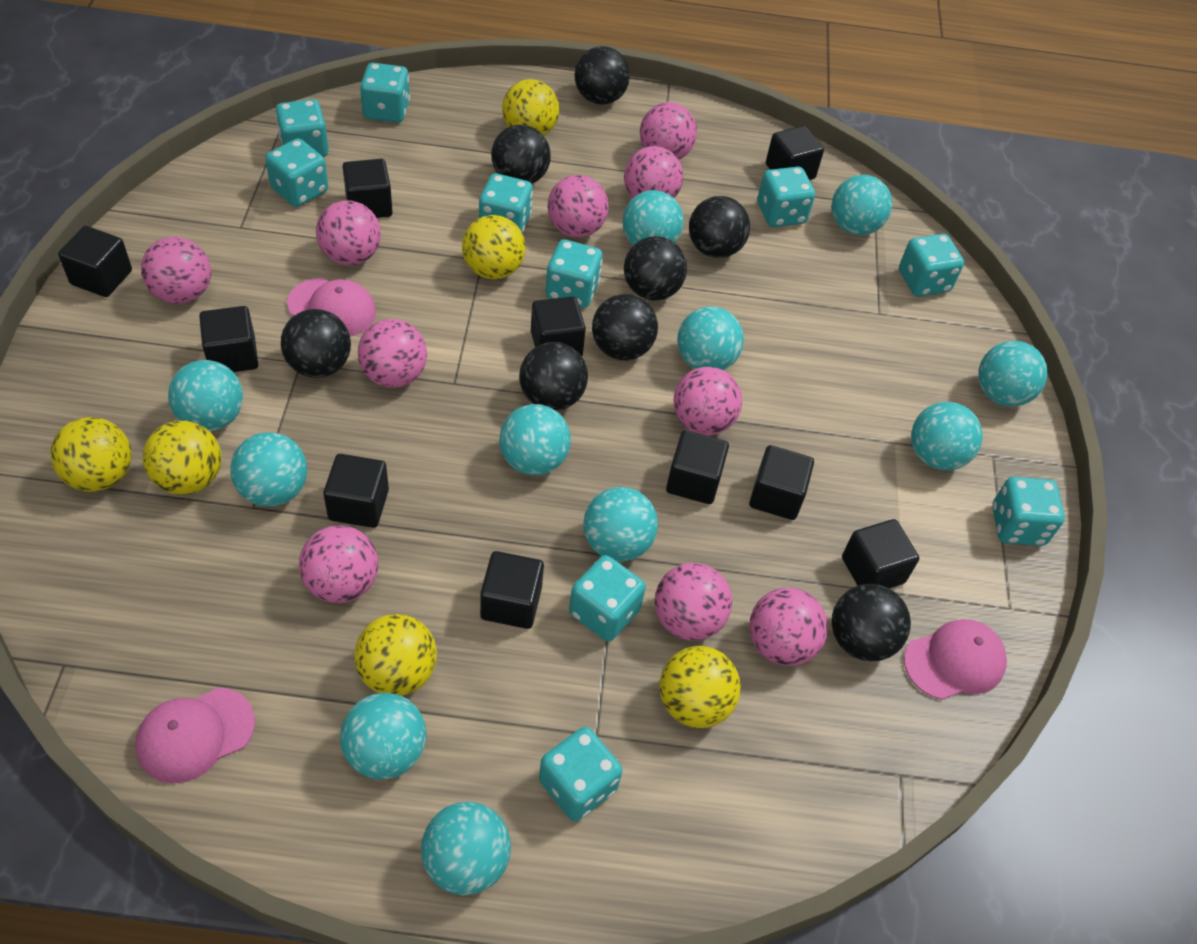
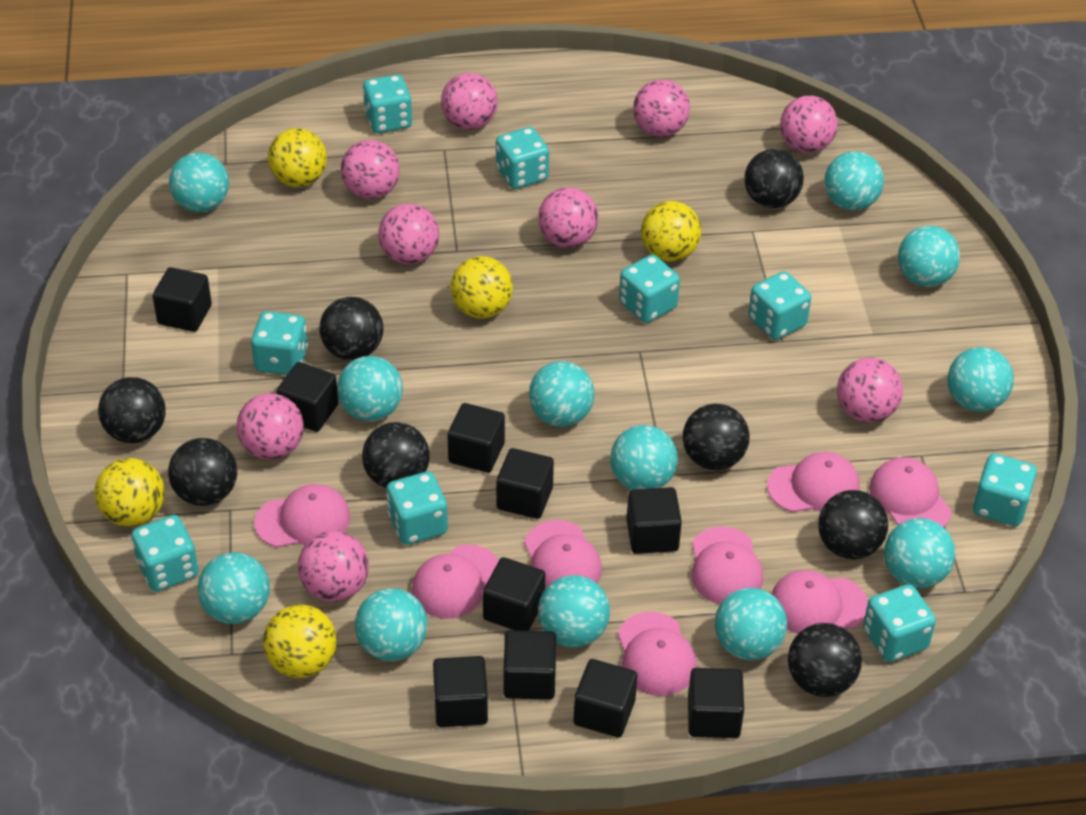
pink ball: 10 -> 9
pink cap: 3 -> 8
turquoise ball: 11 -> 12
turquoise dice: 10 -> 9
yellow ball: 6 -> 5

